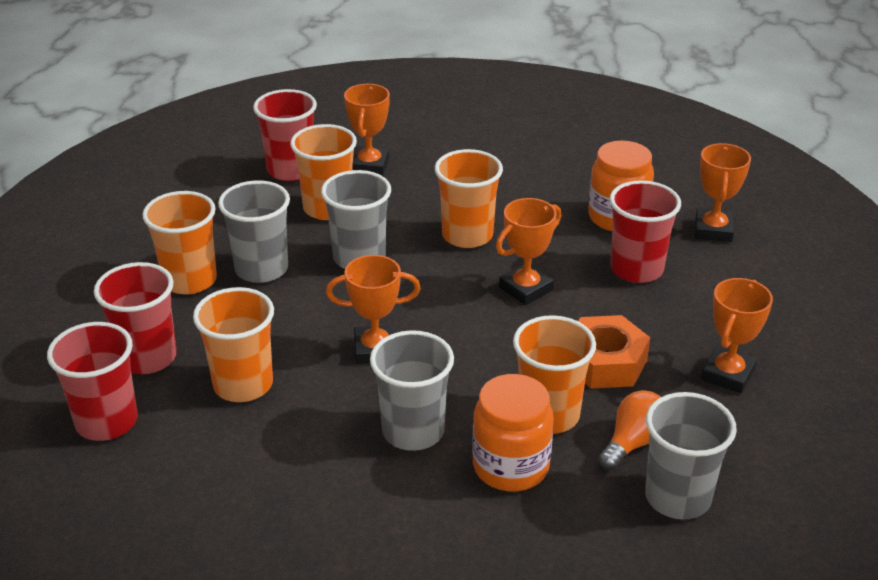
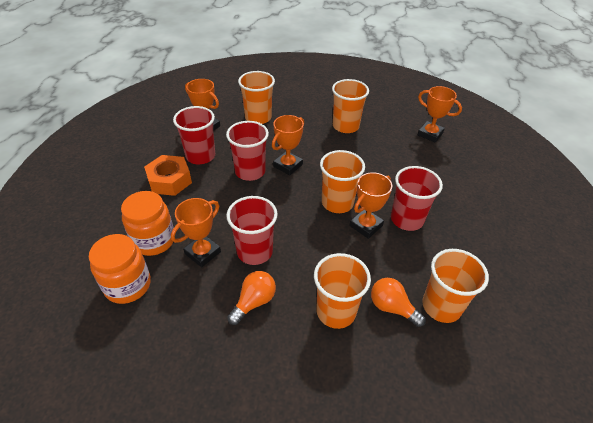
grey cup: 4 -> 0
orange light bulb: 1 -> 2

